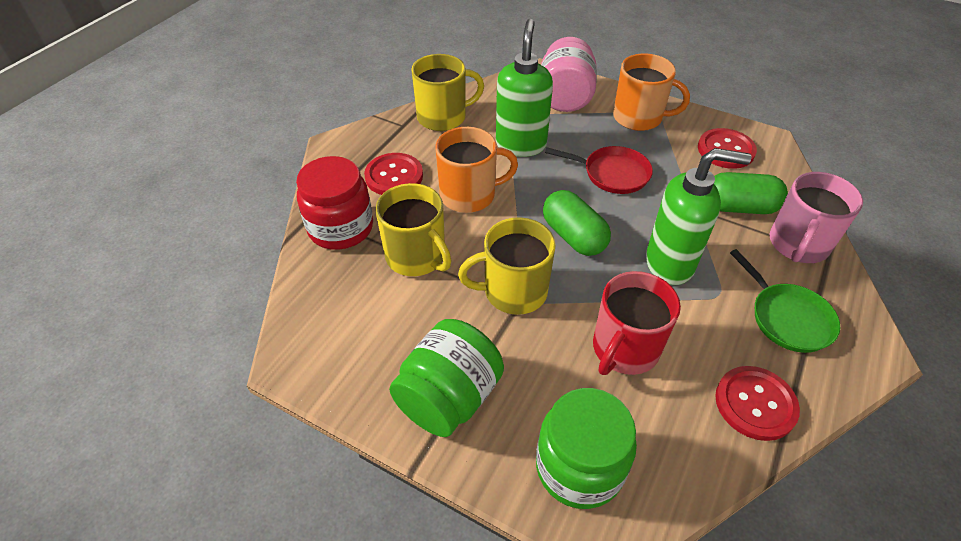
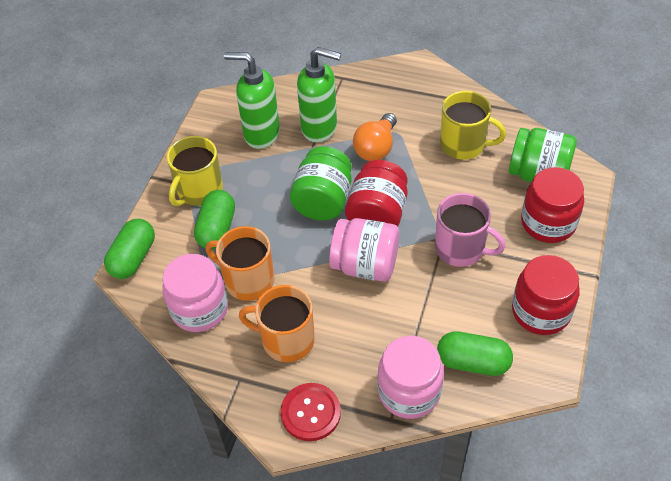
green capsule: 2 -> 3
green pan: 1 -> 0
orange light bulb: 0 -> 1
pink jar: 1 -> 3
red button: 3 -> 1
red jar: 1 -> 3
red mug: 1 -> 0
red pan: 1 -> 0
yellow mug: 3 -> 2

